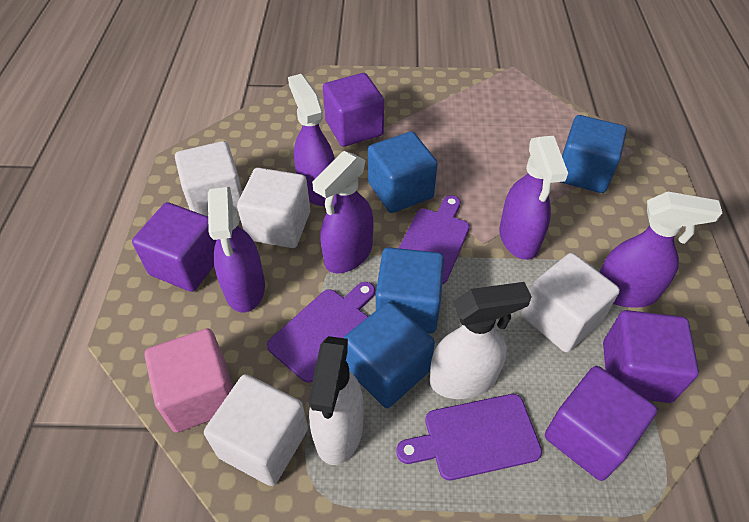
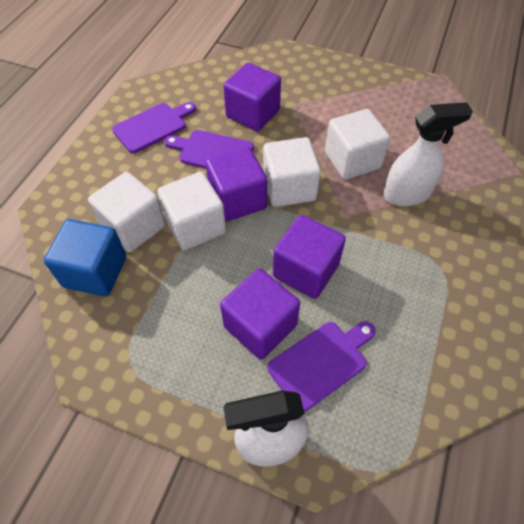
blue cube: 4 -> 1
pink cube: 1 -> 0
purple spray bottle: 5 -> 0

